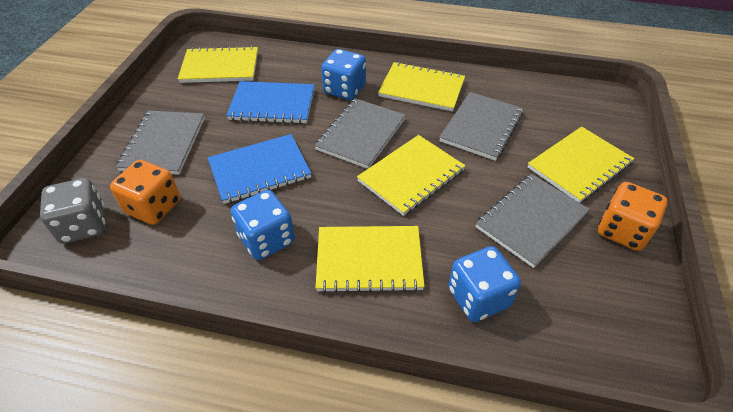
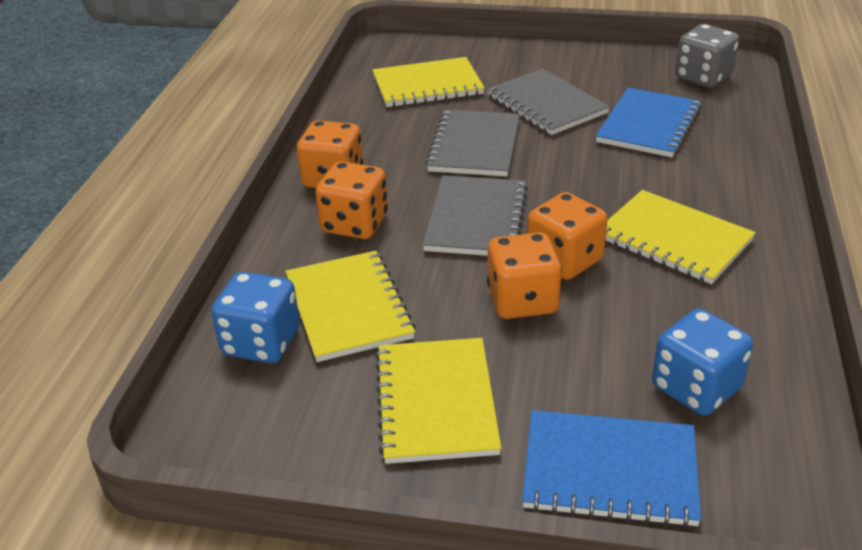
blue dice: 3 -> 2
grey notebook: 4 -> 3
orange dice: 2 -> 4
yellow notebook: 5 -> 4

